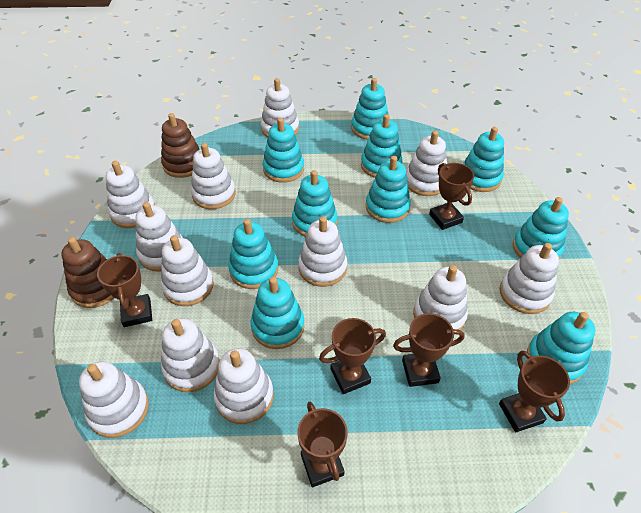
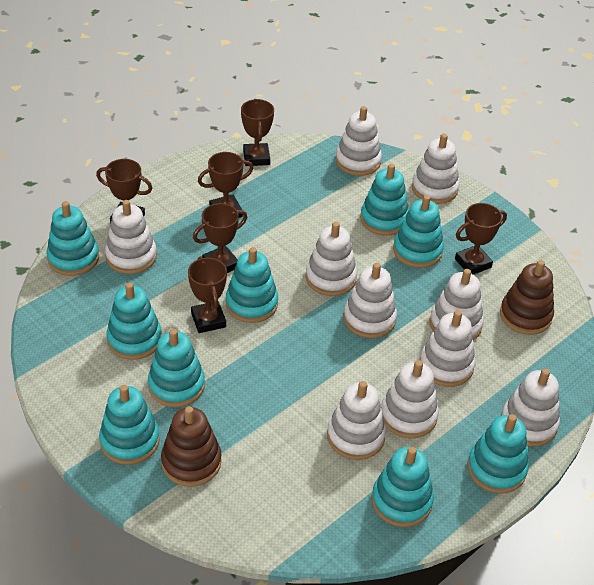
turquoise stacking toy: 10 -> 9
white stacking toy: 12 -> 10

